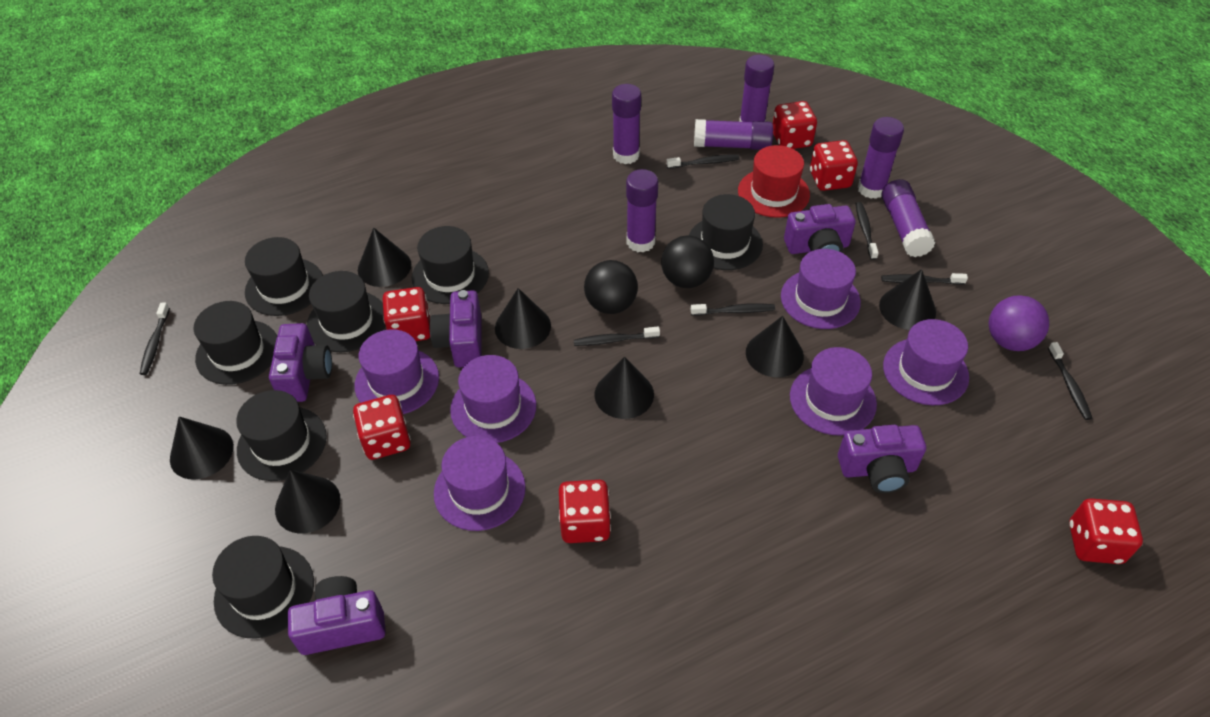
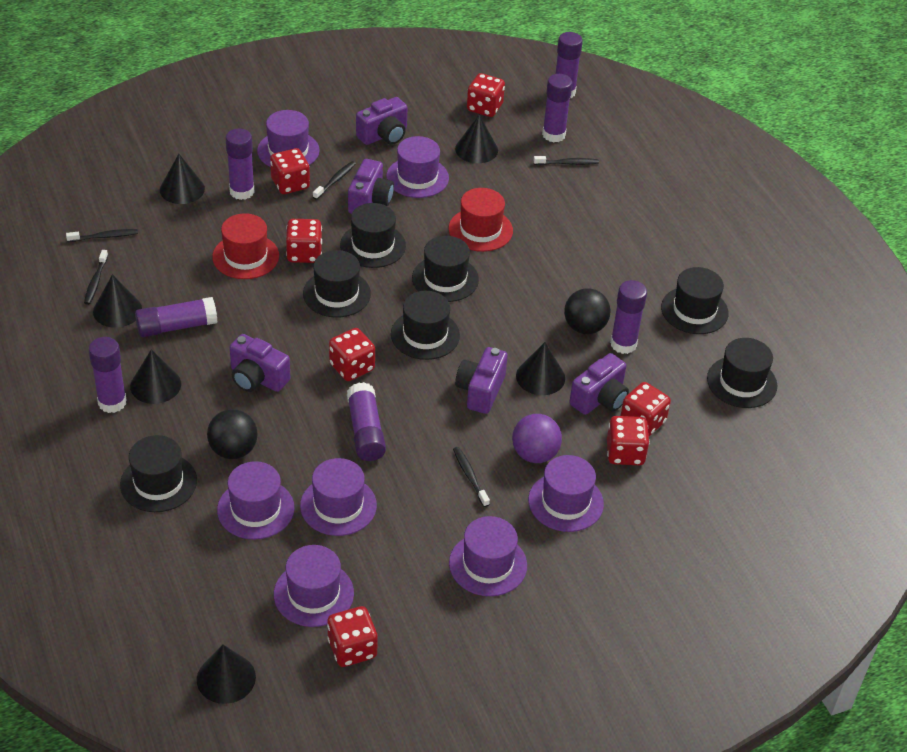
black cone: 7 -> 6
black toothbrush: 7 -> 5
purple glue stick: 6 -> 7
purple hat: 6 -> 7
red dice: 6 -> 7
red hat: 1 -> 2

